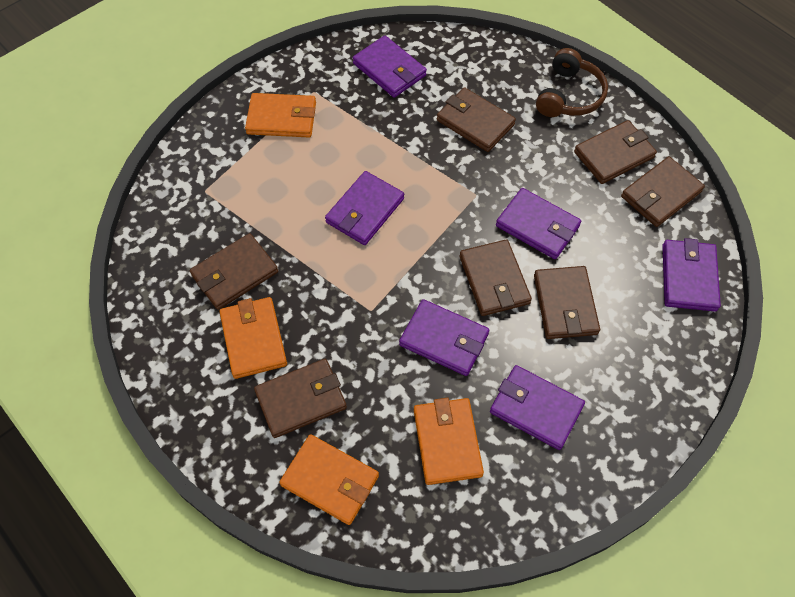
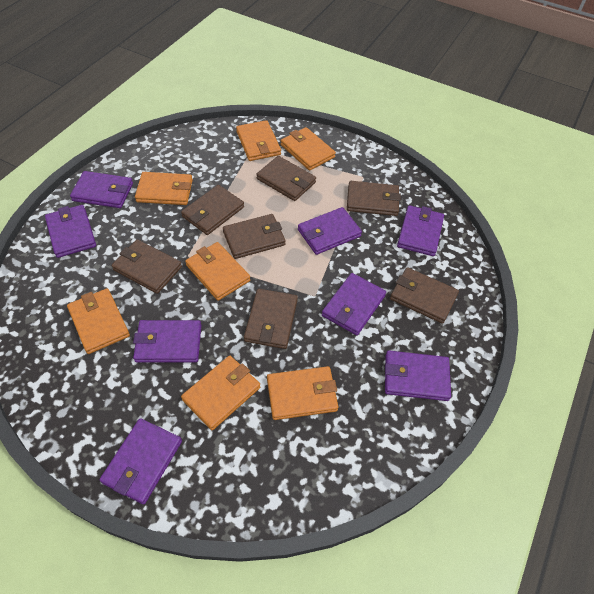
brown headphones: 1 -> 0
orange wallet: 4 -> 7
purple wallet: 6 -> 8

